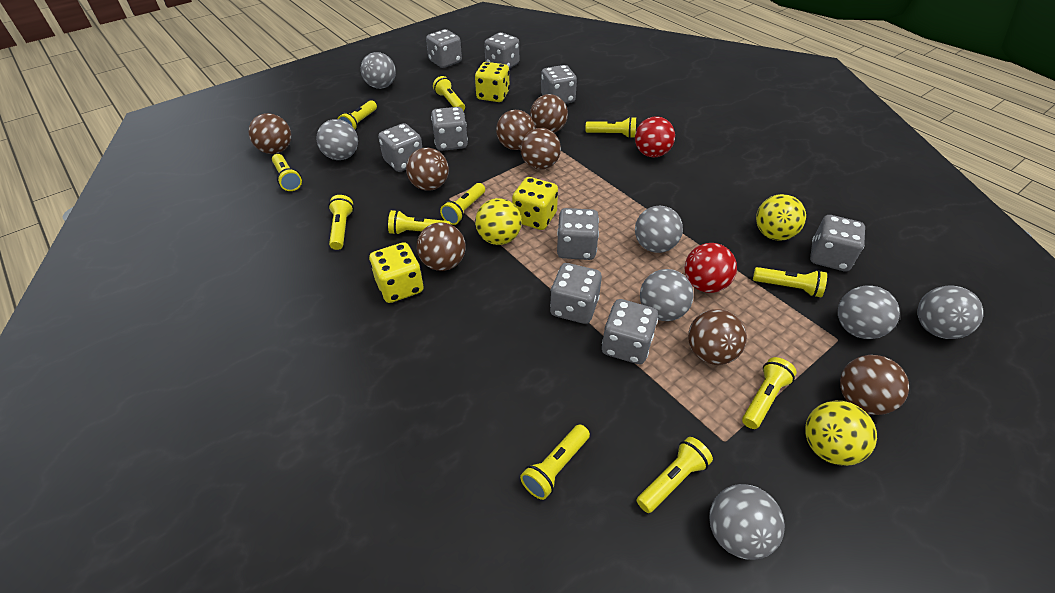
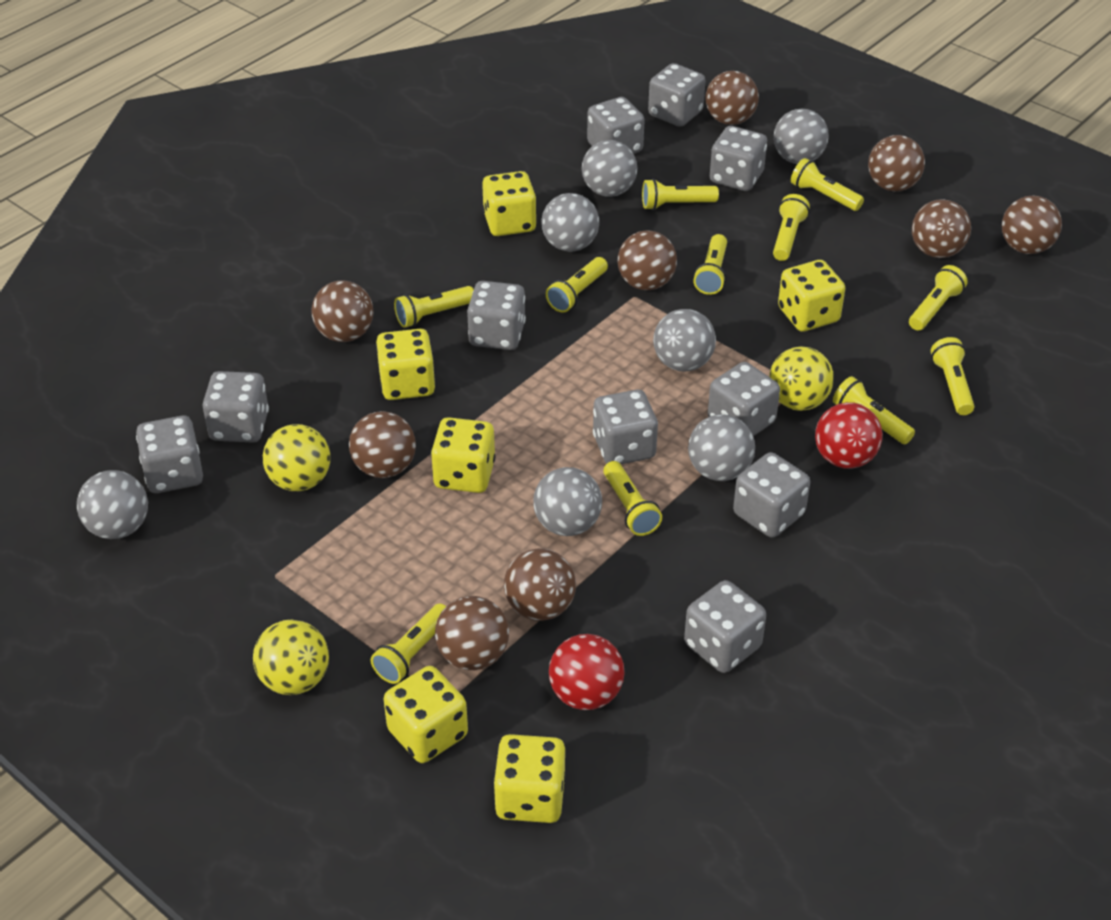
brown ball: 8 -> 9
grey dice: 9 -> 10
yellow dice: 3 -> 6

